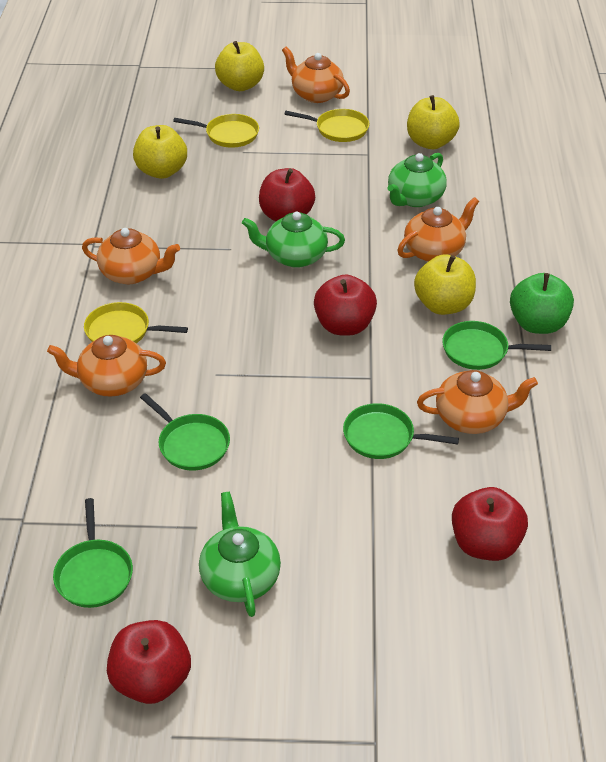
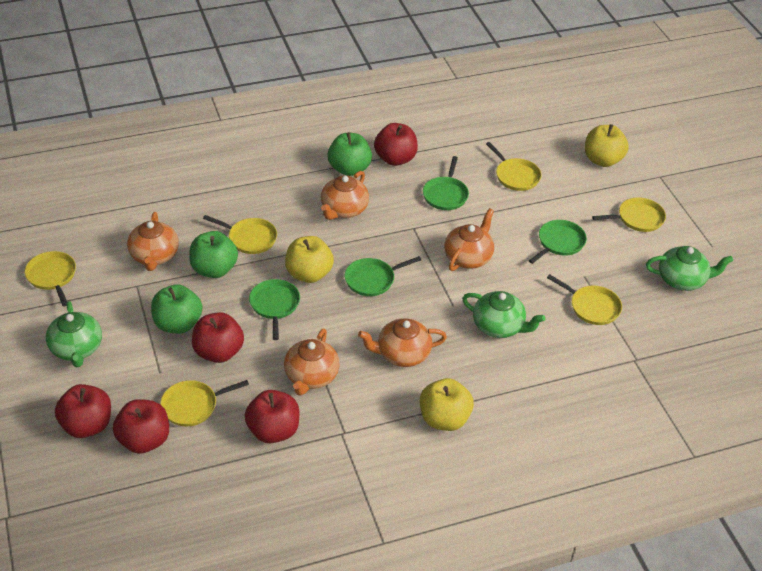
green apple: 1 -> 3
red apple: 4 -> 5
yellow apple: 4 -> 3
yellow pan: 3 -> 6

